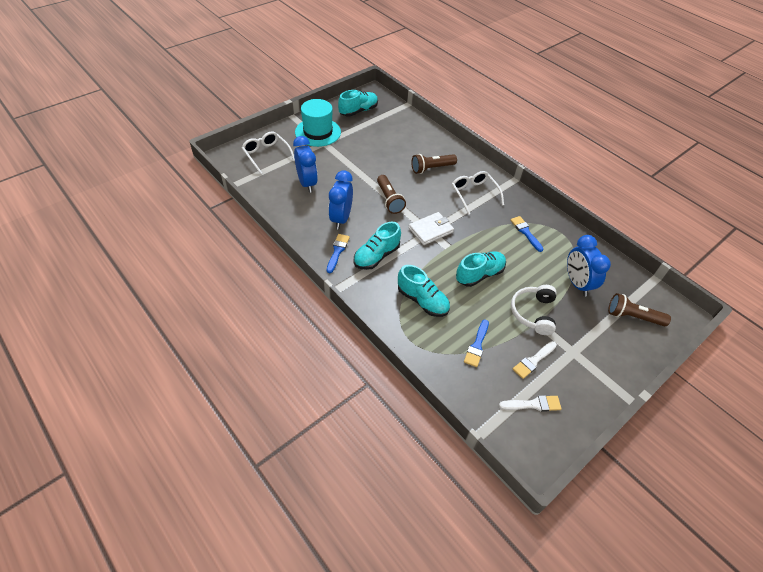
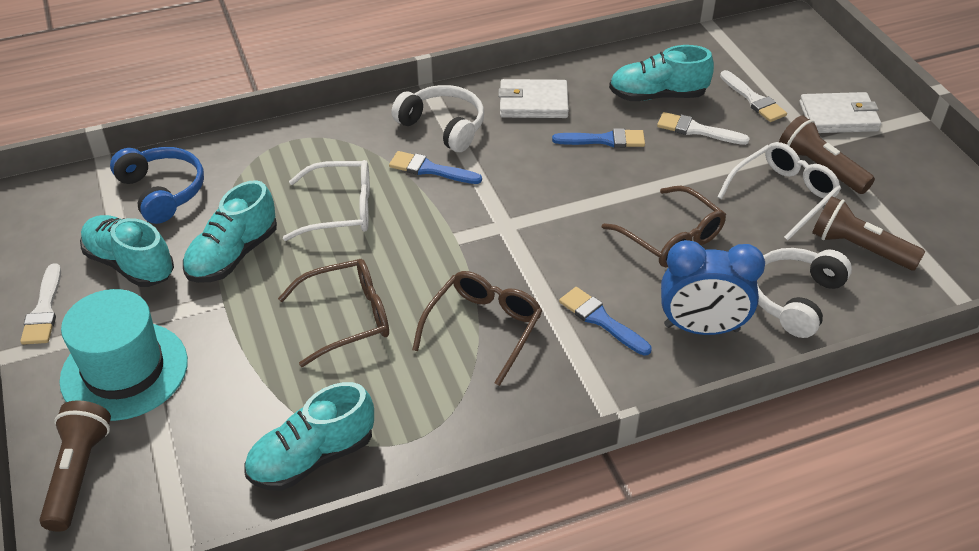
blue clock: 3 -> 1
blue headphones: 0 -> 1
brown glasses: 0 -> 3
white brush: 2 -> 3
white headphones: 1 -> 2
white wallet: 1 -> 2

